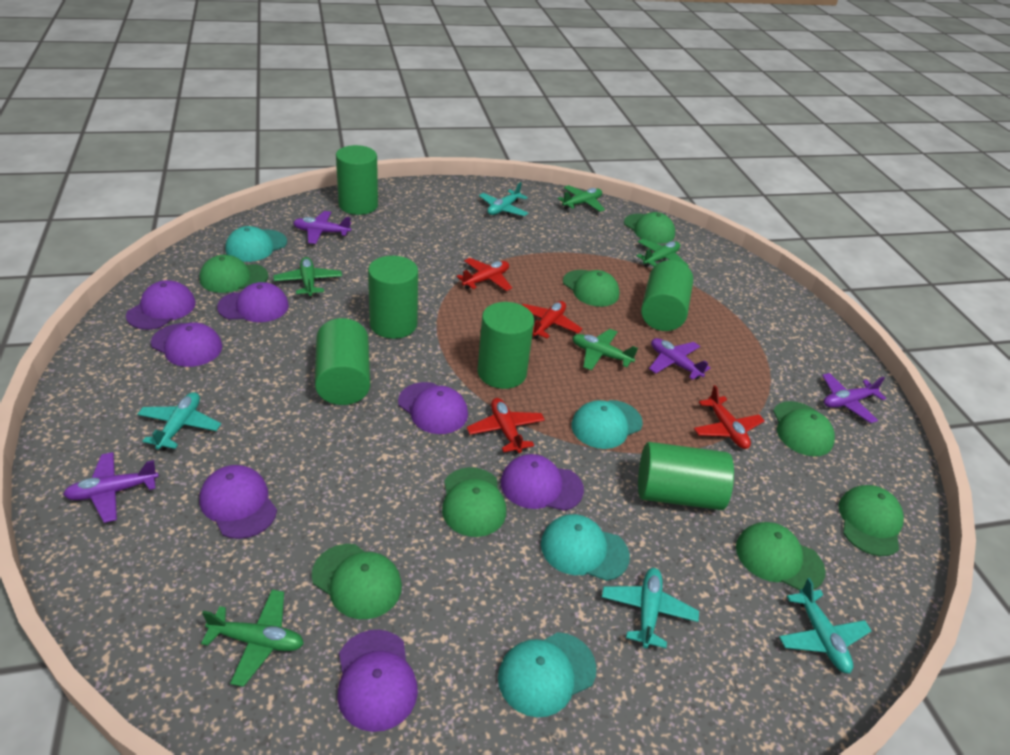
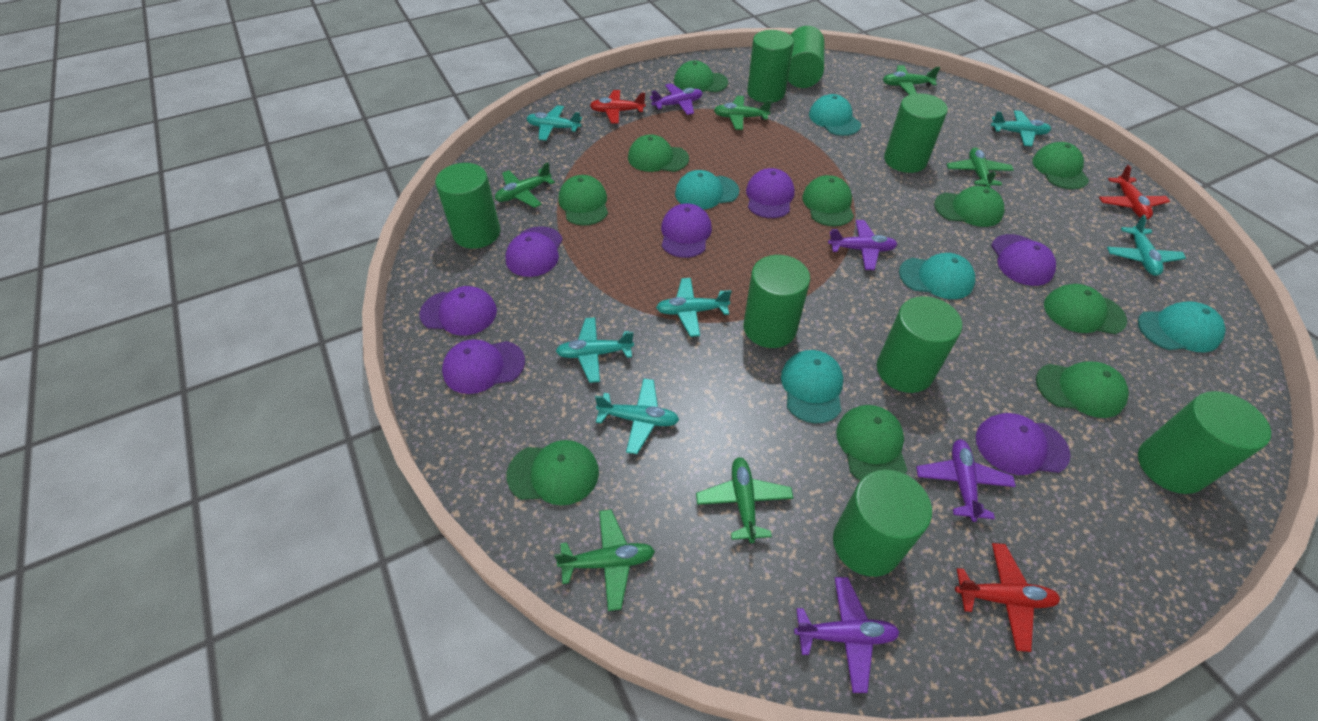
green cap: 8 -> 10
green cylinder: 6 -> 8
green plane: 5 -> 6
red plane: 4 -> 3
turquoise cap: 4 -> 5
turquoise plane: 4 -> 6

